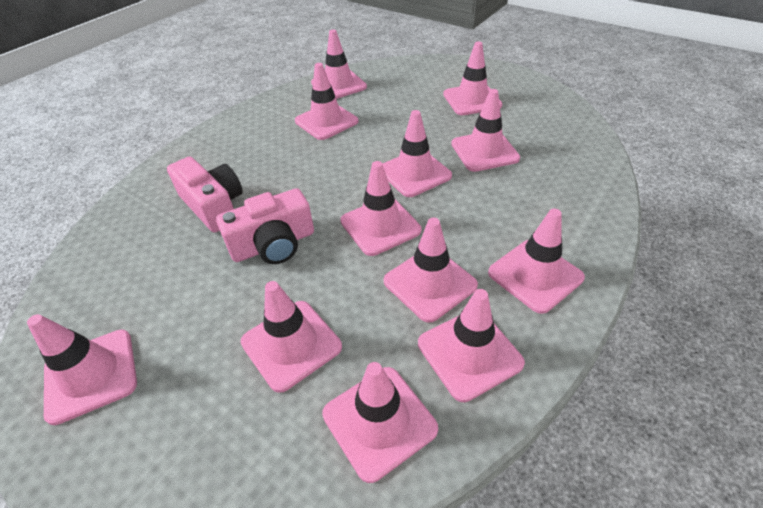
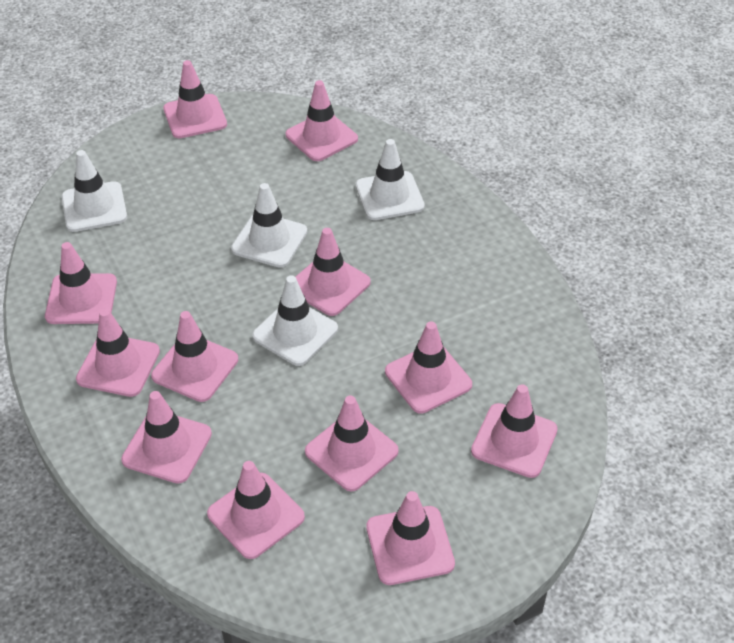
pink camera: 2 -> 0
white traffic cone: 0 -> 4

